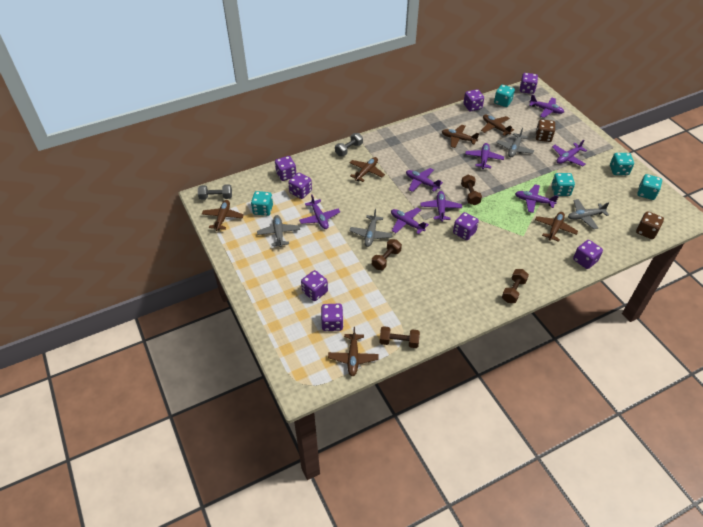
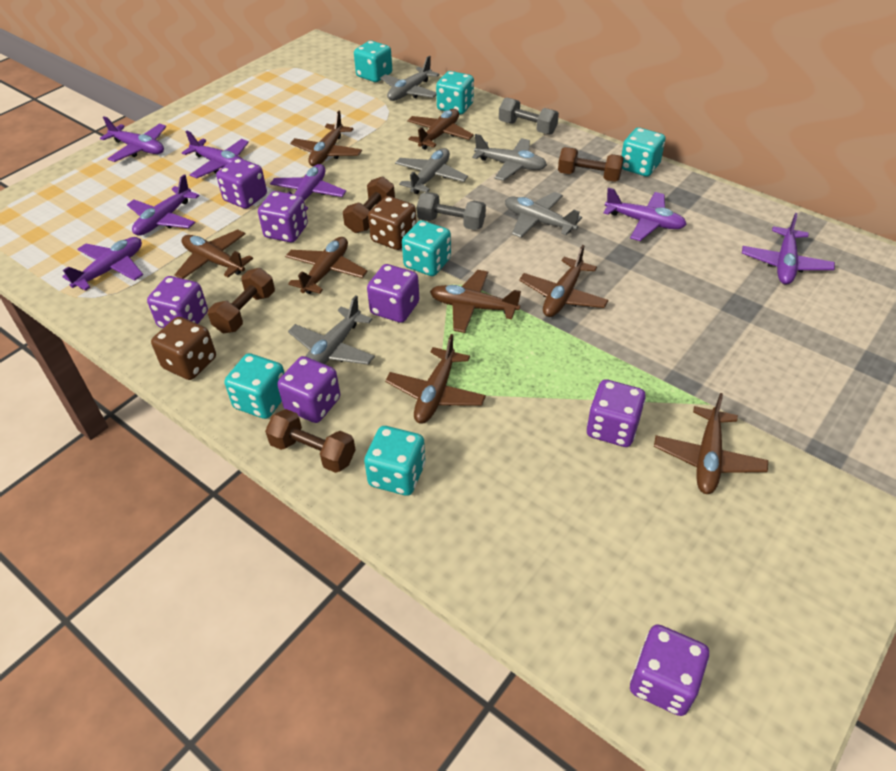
brown plane: 6 -> 8
grey plane: 4 -> 5
purple dice: 8 -> 7
purple plane: 8 -> 7
turquoise dice: 5 -> 6

